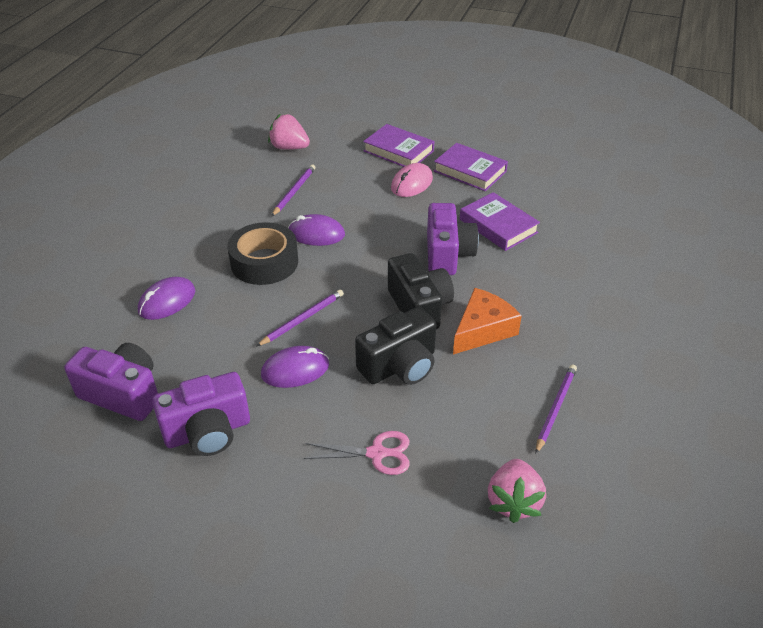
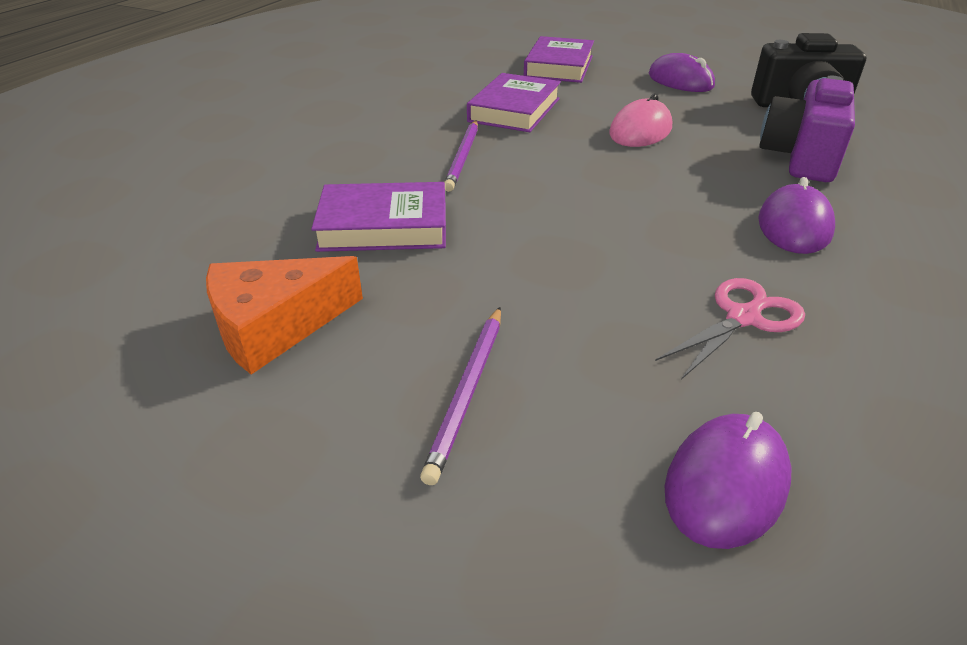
black camera: 2 -> 1
black tape: 1 -> 0
pink strawberry: 2 -> 0
purple camera: 3 -> 1
purple pencil: 3 -> 2

